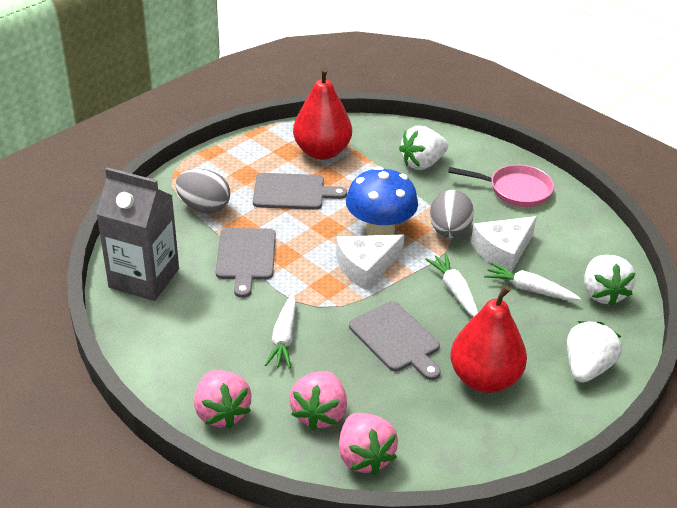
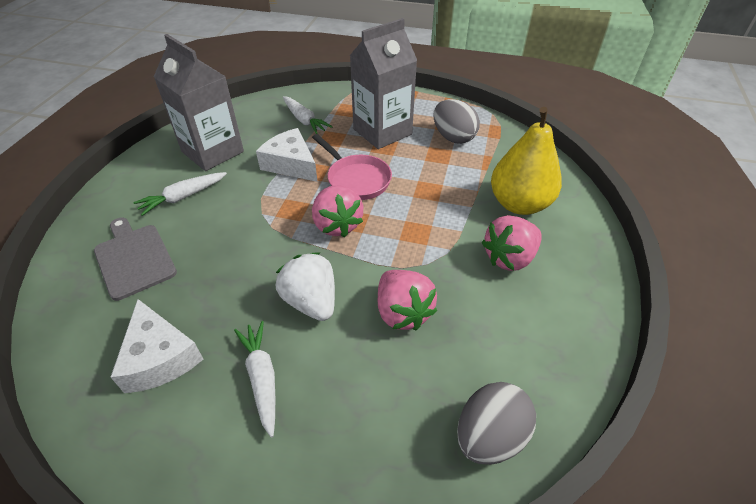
blue mushroom: 1 -> 0
grey carton: 1 -> 2
grey cutting board: 3 -> 1
red pear: 2 -> 0
white strawberry: 3 -> 1
yellow pear: 0 -> 1

